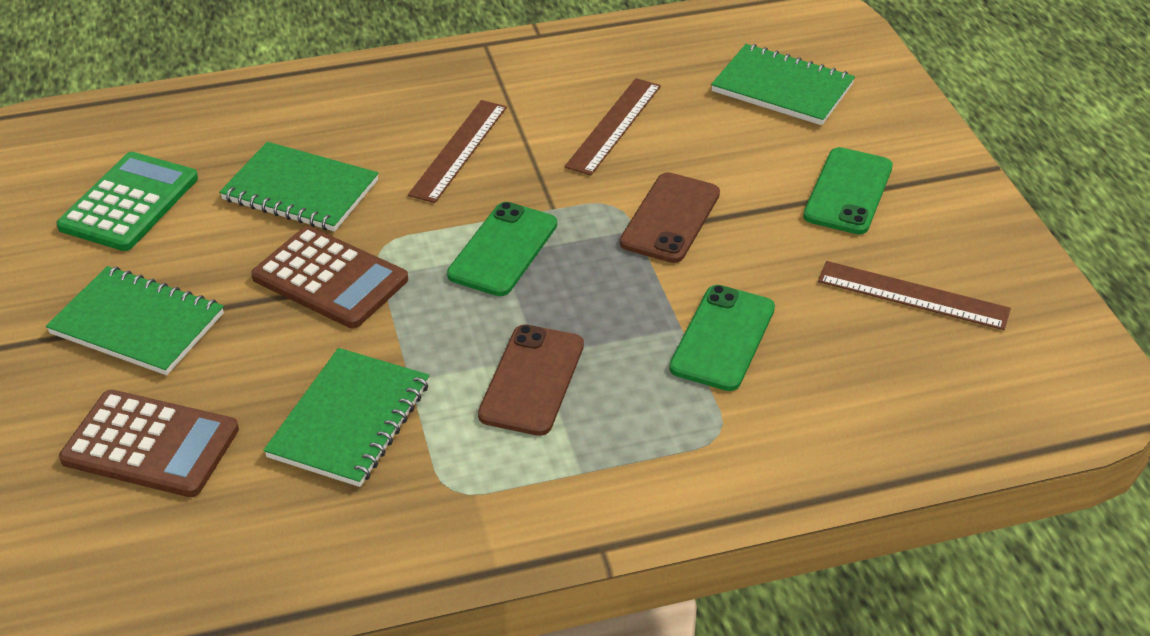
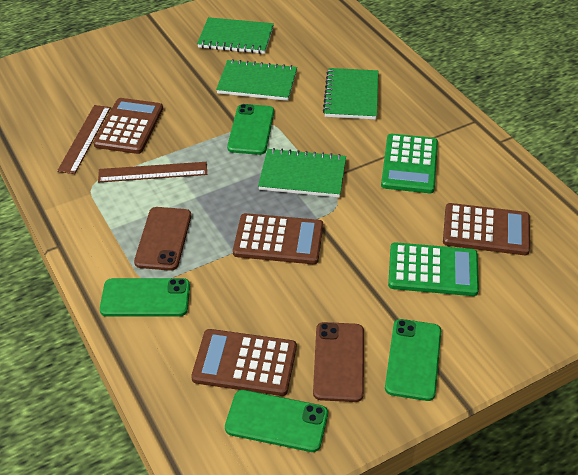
brown calculator: 2 -> 4
brown ruler: 3 -> 2
green calculator: 1 -> 2
green phone: 3 -> 4

